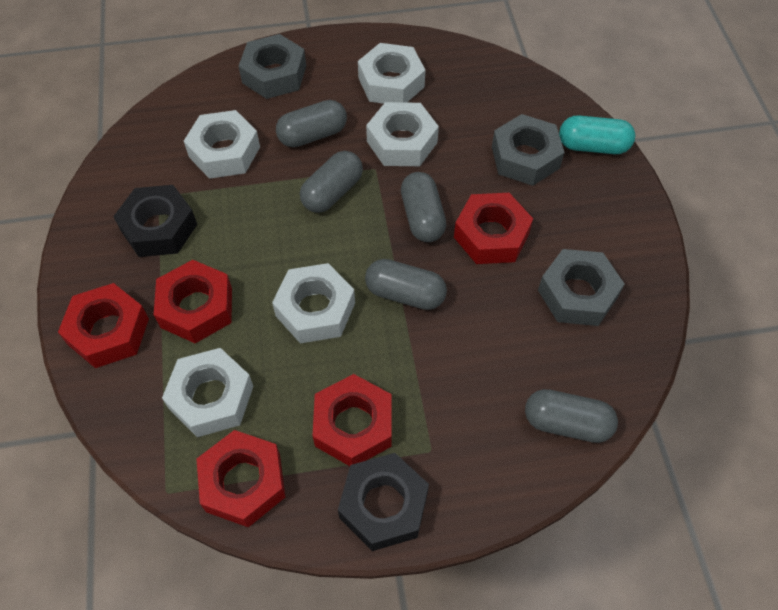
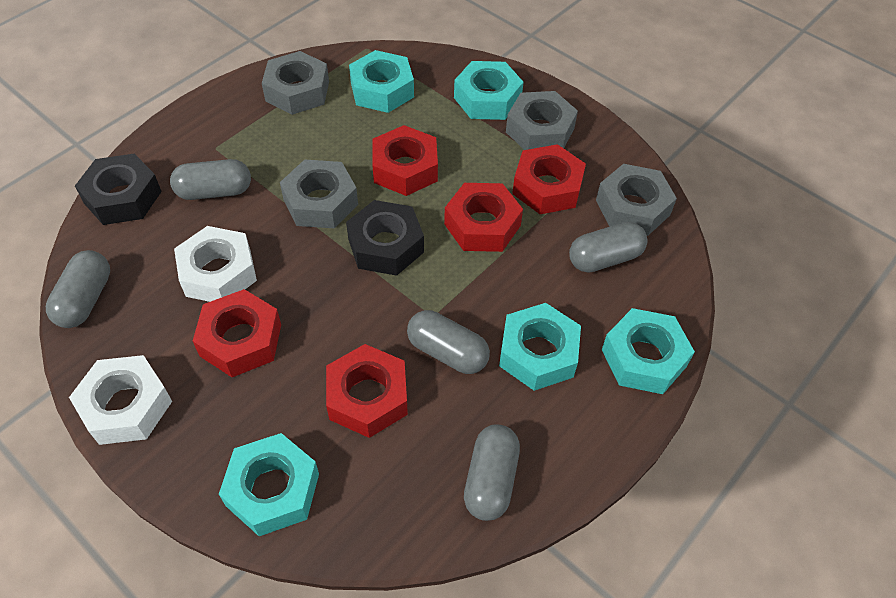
grey nut: 3 -> 4
turquoise capsule: 1 -> 0
turquoise nut: 0 -> 5
white nut: 5 -> 2

